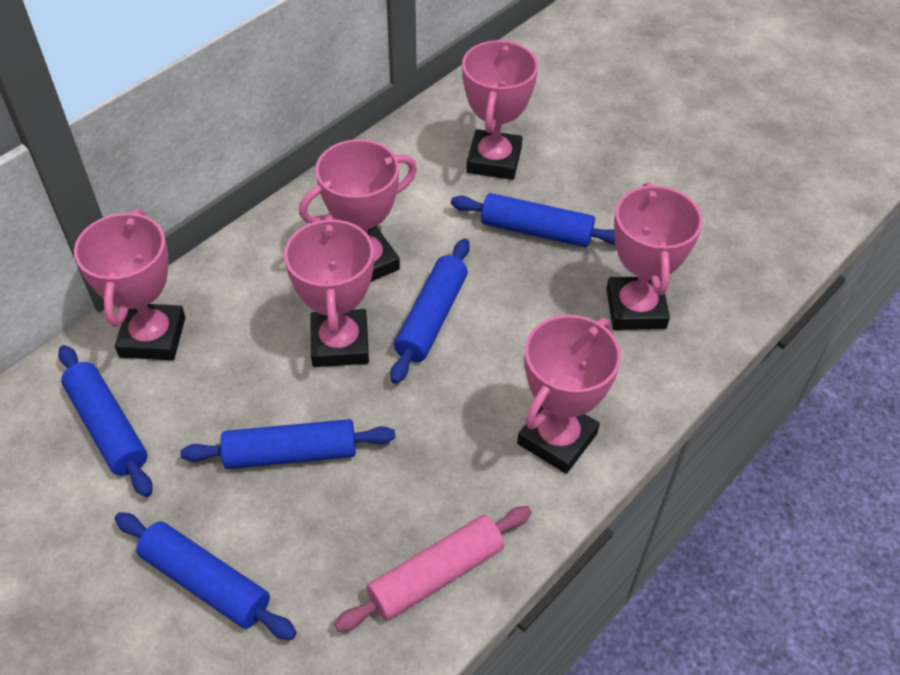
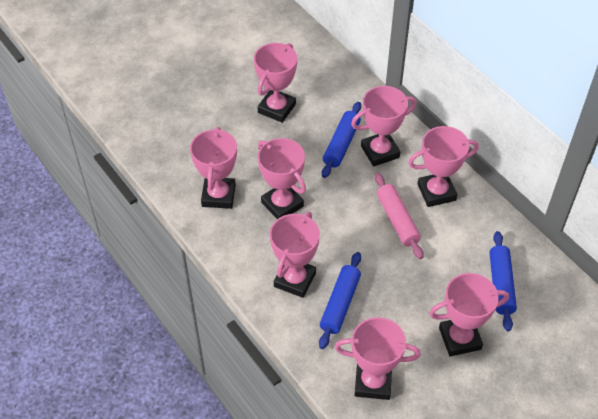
blue rolling pin: 5 -> 3
pink trophy: 6 -> 8

